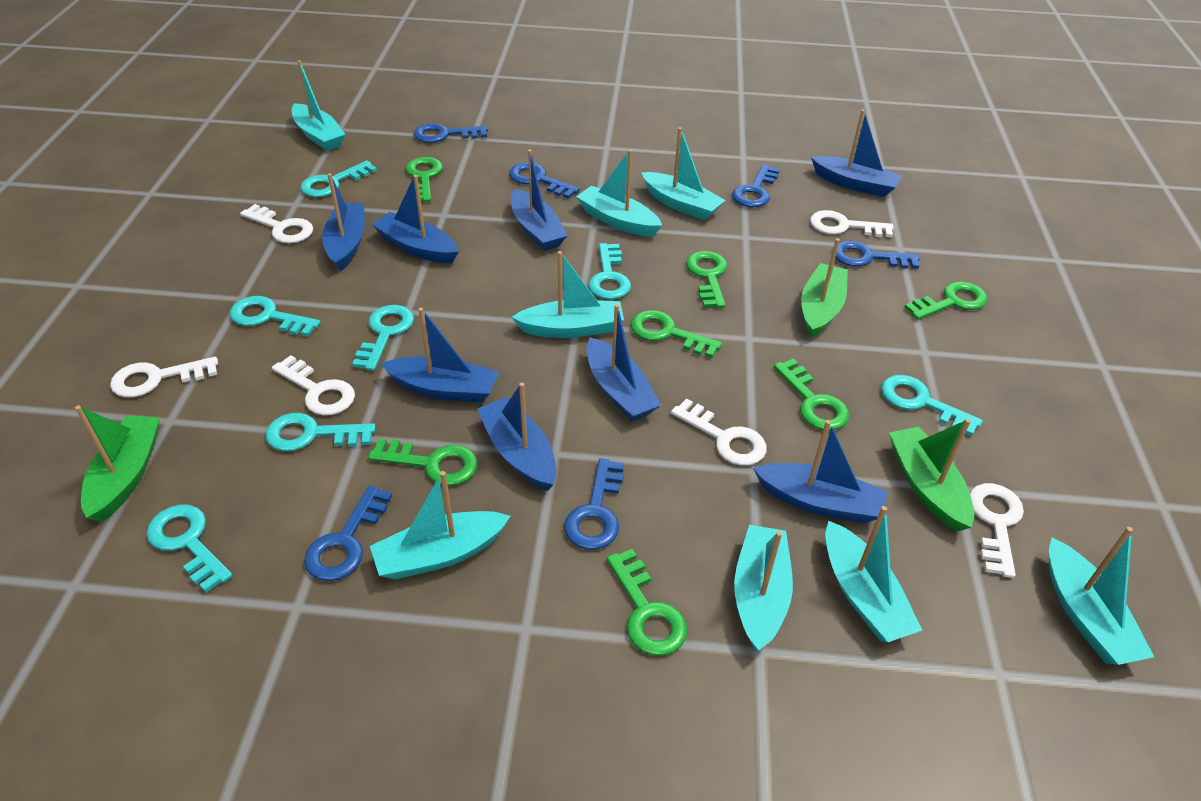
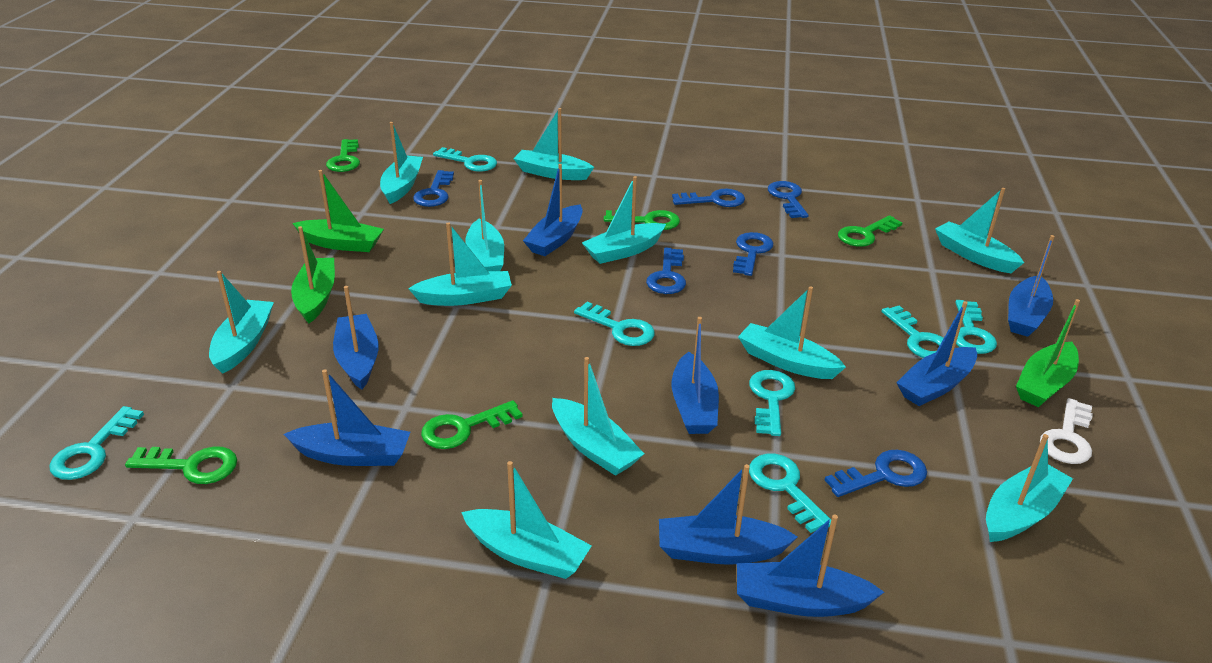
green key: 7 -> 5
turquoise boat: 8 -> 11
white key: 6 -> 1

